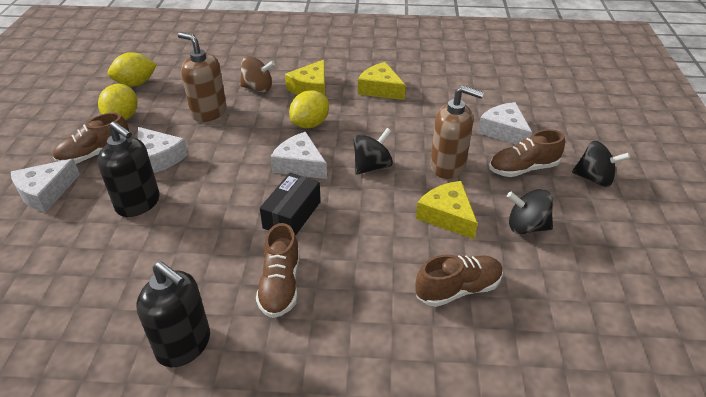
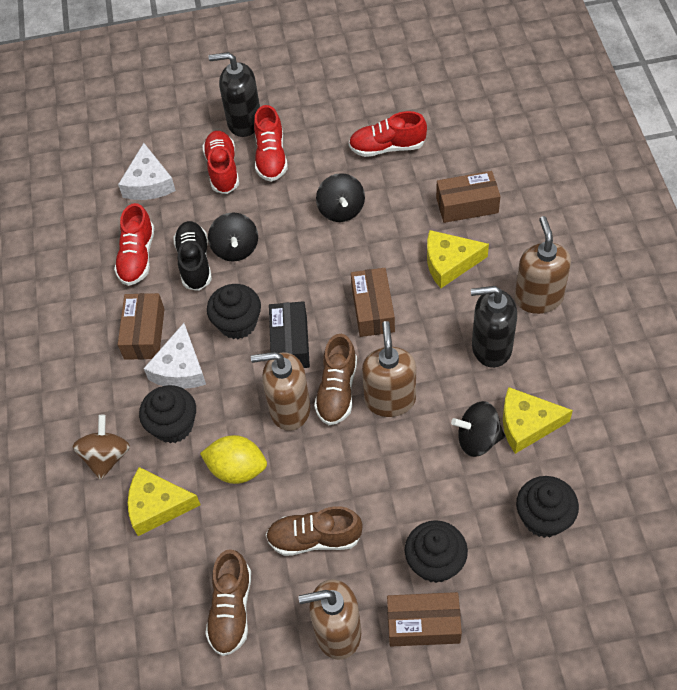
black cupcake: 0 -> 4
black shoe: 0 -> 1
brown box: 0 -> 4
brown shoe: 4 -> 3
brown soap dispenser: 2 -> 4
red shoe: 0 -> 4
white cheese: 4 -> 2
yellow lemon: 3 -> 1

